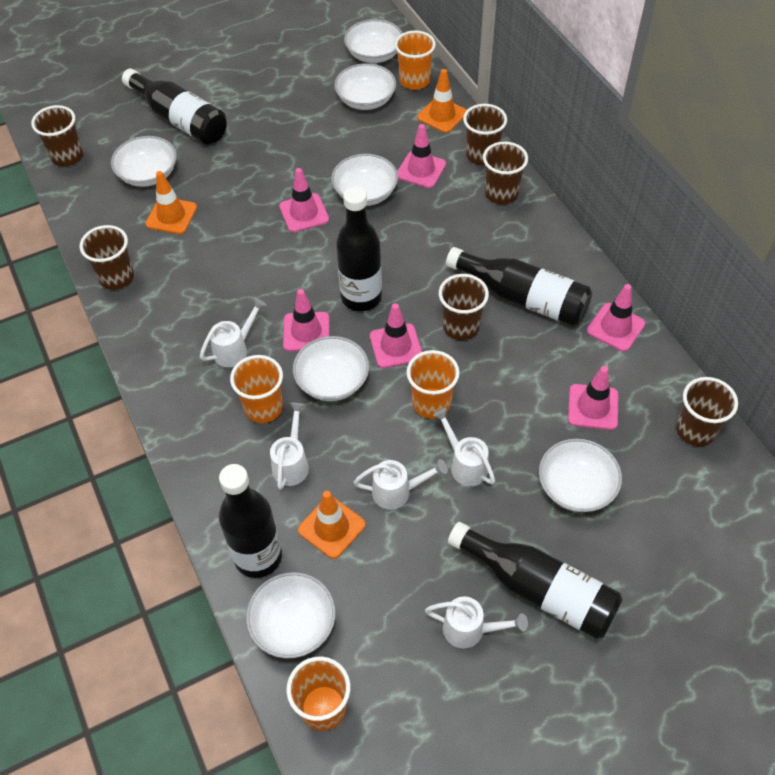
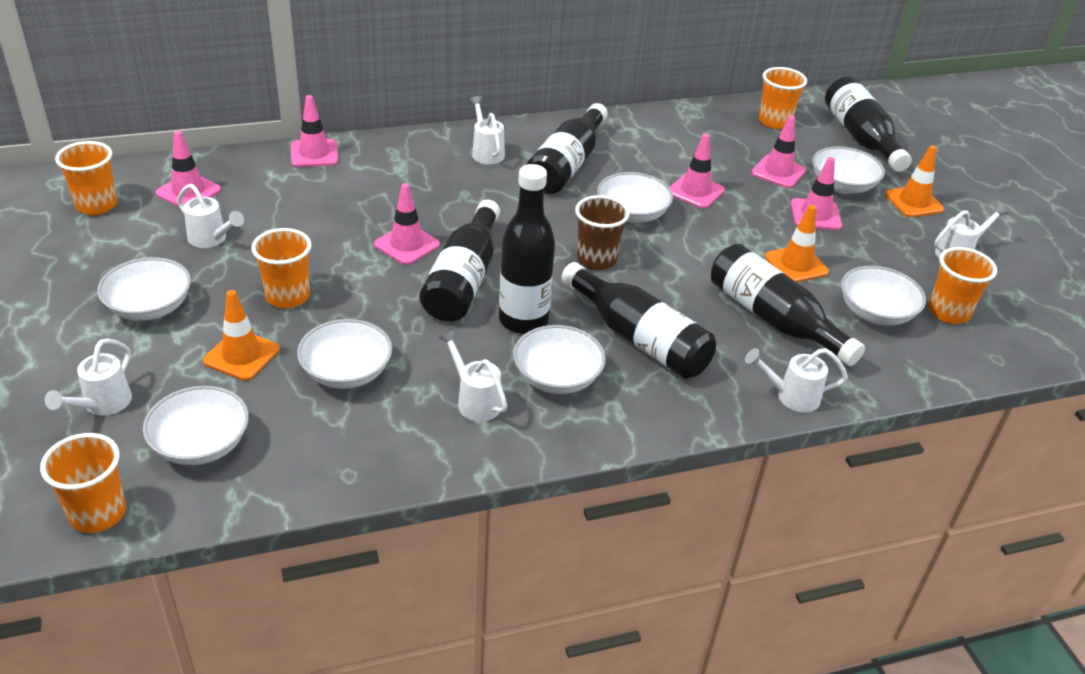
black bottle: 5 -> 6
brown cup: 6 -> 1
orange cup: 4 -> 5
white watering can: 5 -> 6

